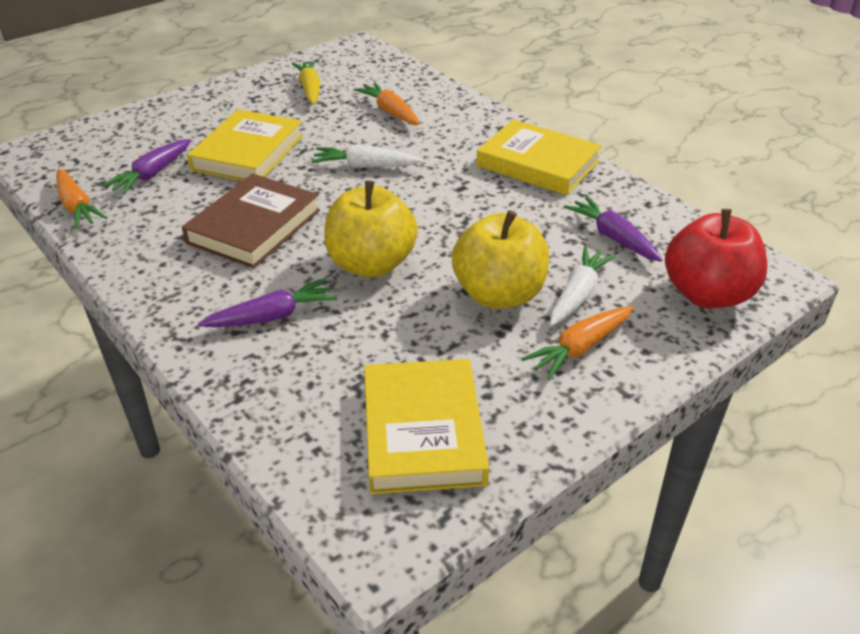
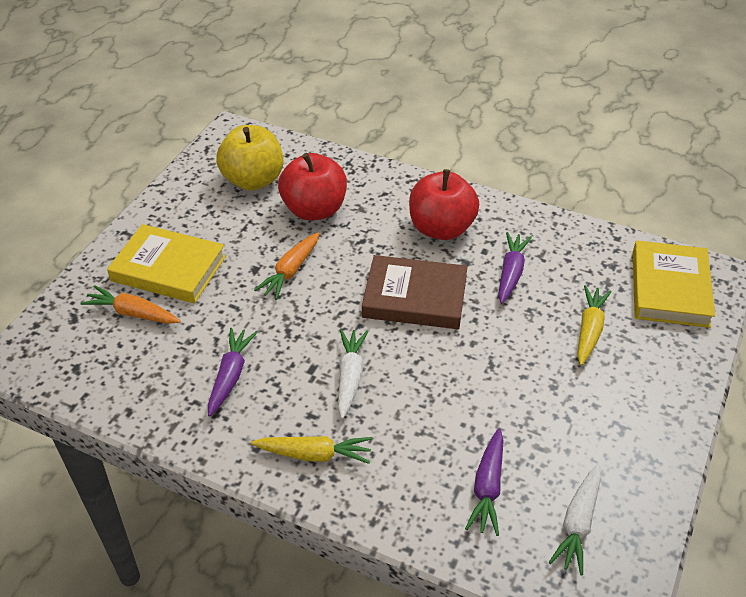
orange carrot: 3 -> 2
red apple: 1 -> 2
yellow apple: 2 -> 1
yellow book: 3 -> 2
yellow carrot: 1 -> 2

